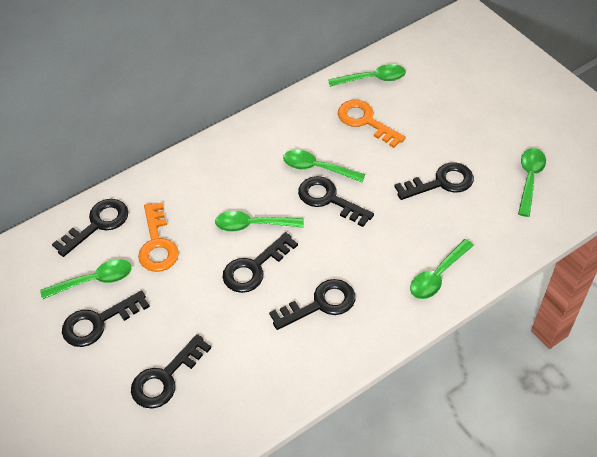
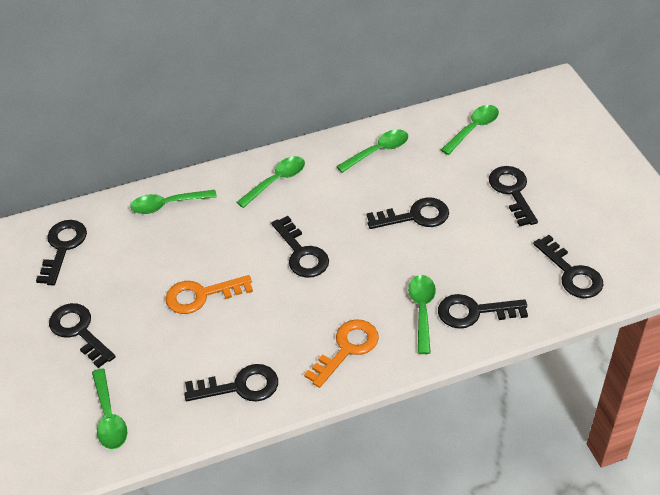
black key: 7 -> 8

